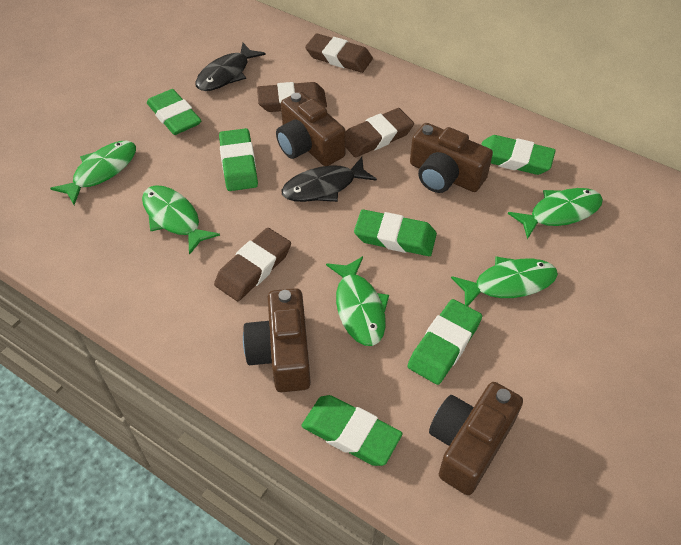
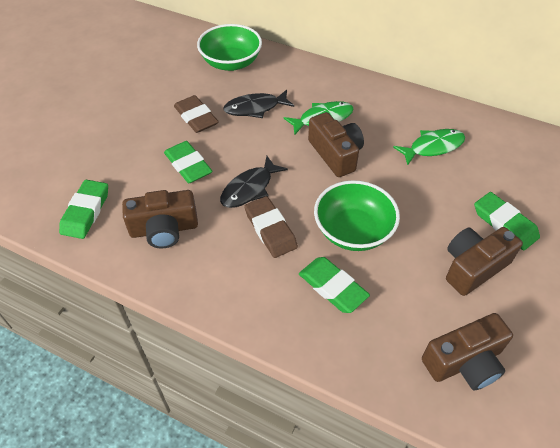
brown eraser: 4 -> 2
green bowl: 0 -> 2
green eraser: 6 -> 4
green fish: 5 -> 2

